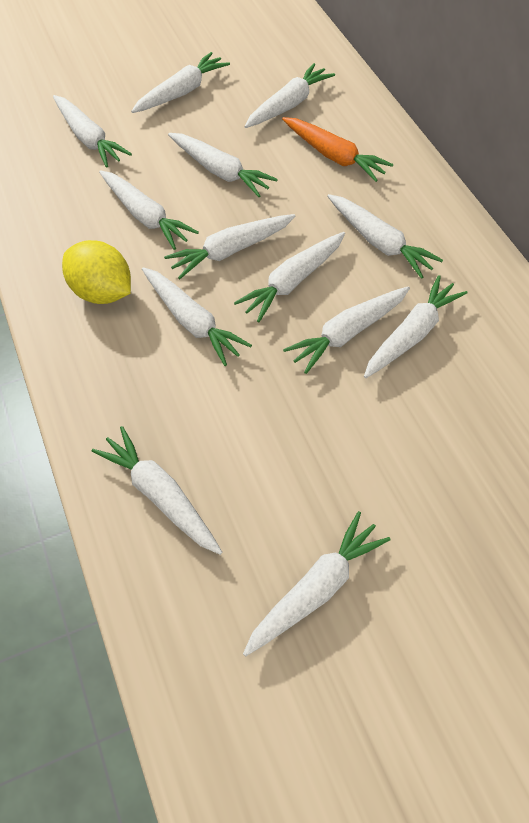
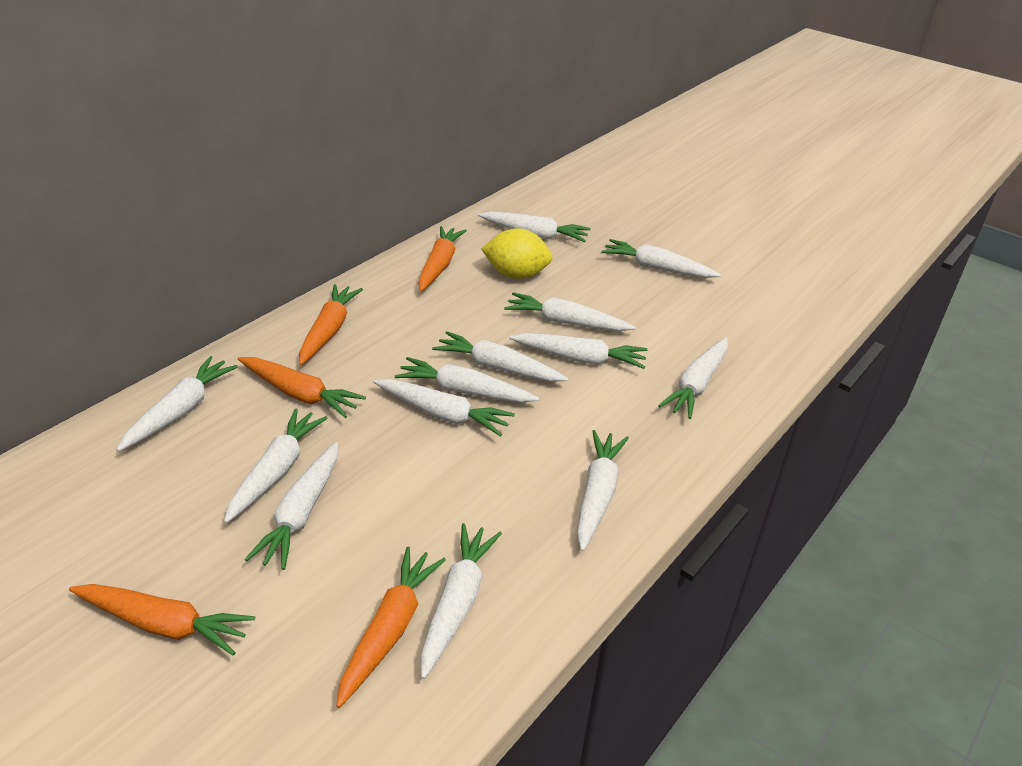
orange carrot: 1 -> 5

